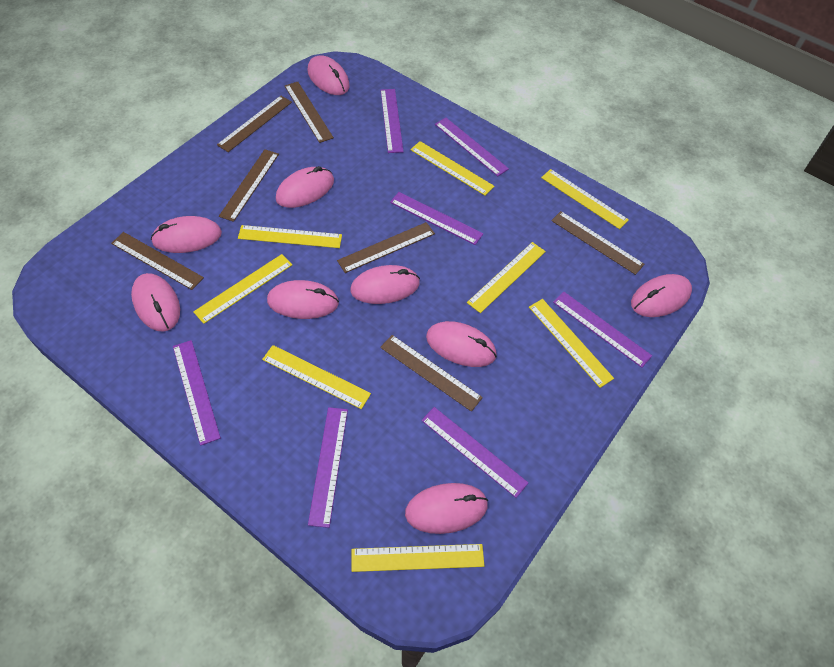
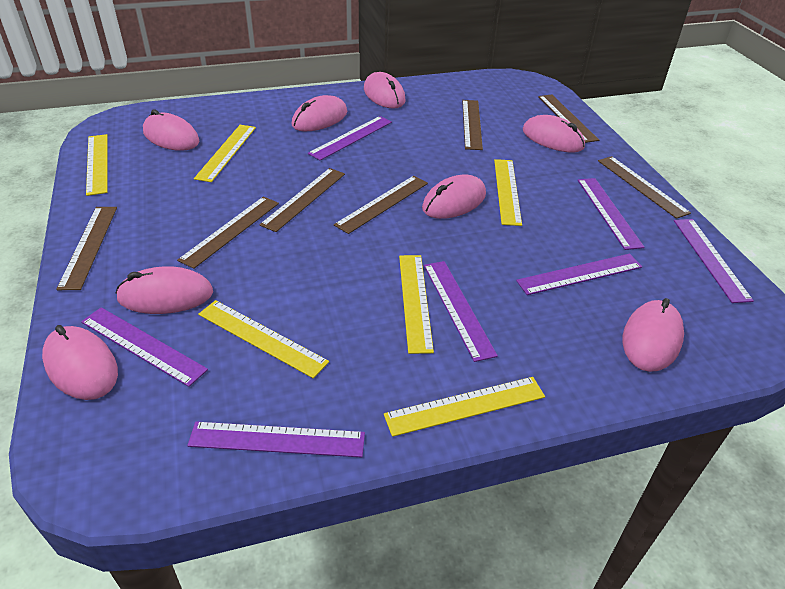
pink mouse: 9 -> 8
yellow ruler: 8 -> 6

